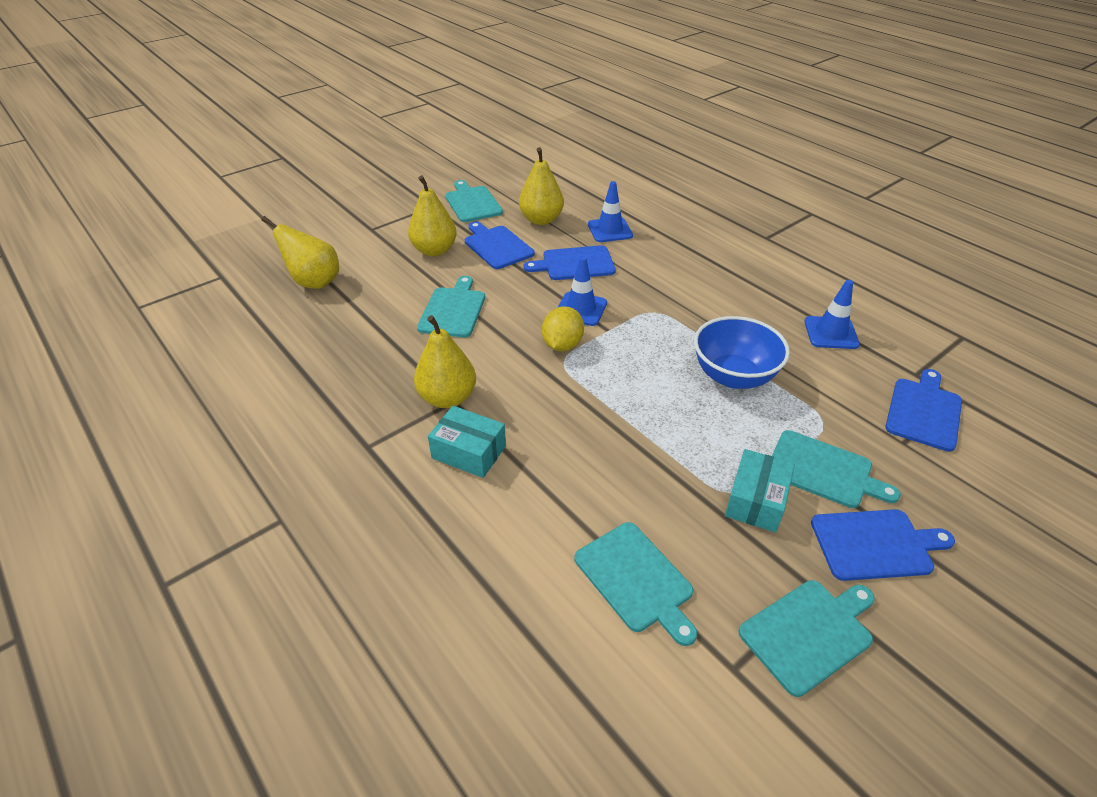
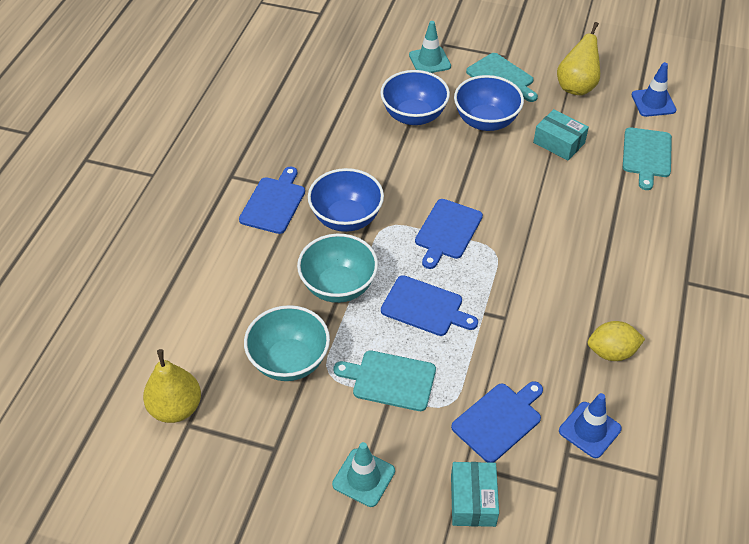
blue bowl: 1 -> 3
blue traffic cone: 3 -> 2
turquoise bowl: 0 -> 2
turquoise cutting board: 5 -> 3
turquoise traffic cone: 0 -> 2
yellow pear: 4 -> 2

